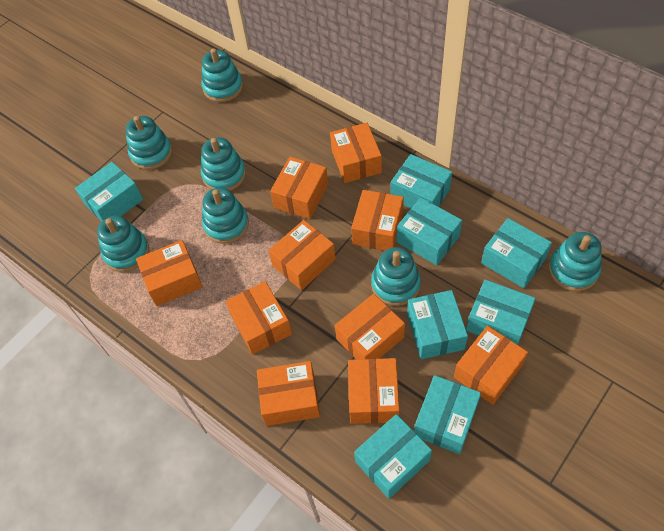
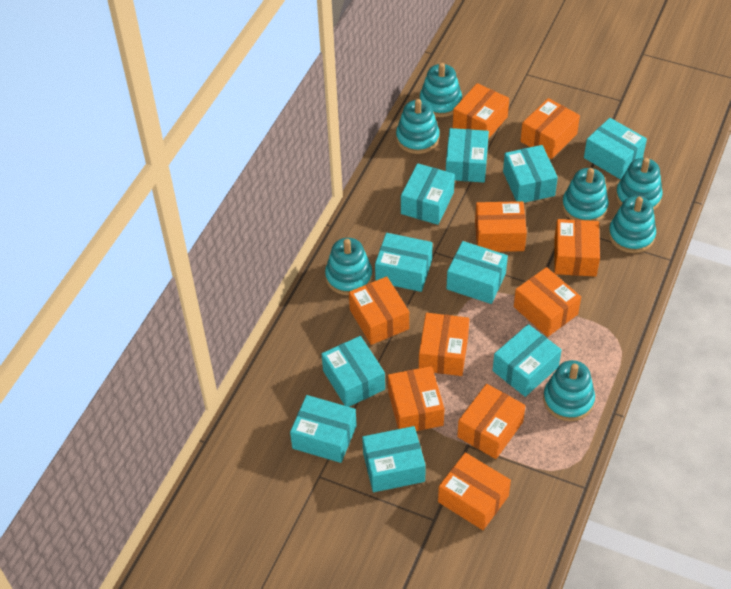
turquoise box: 8 -> 10

